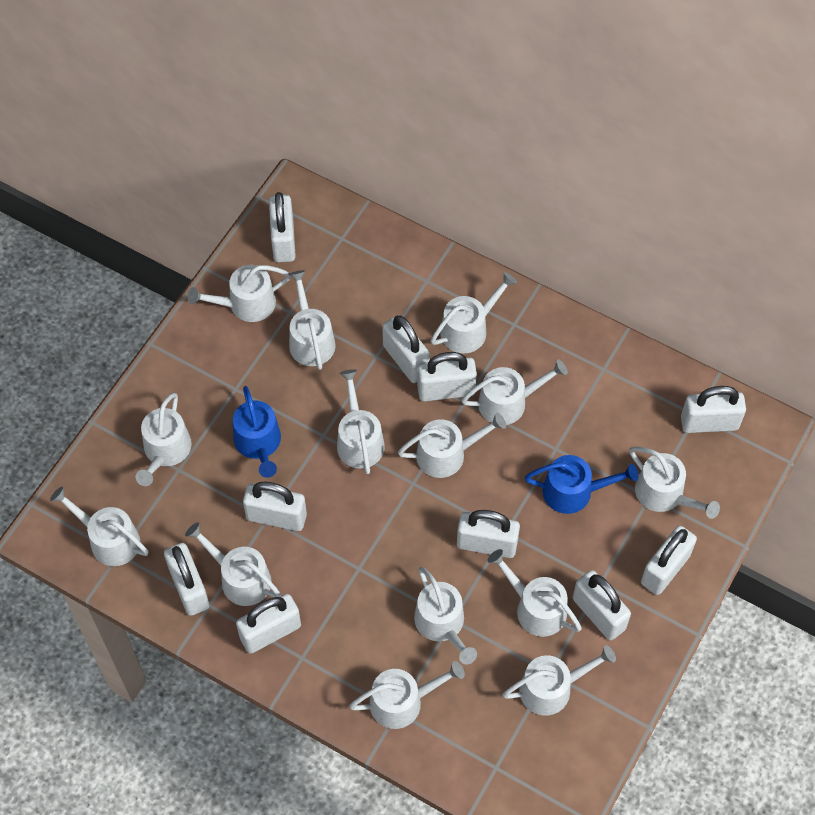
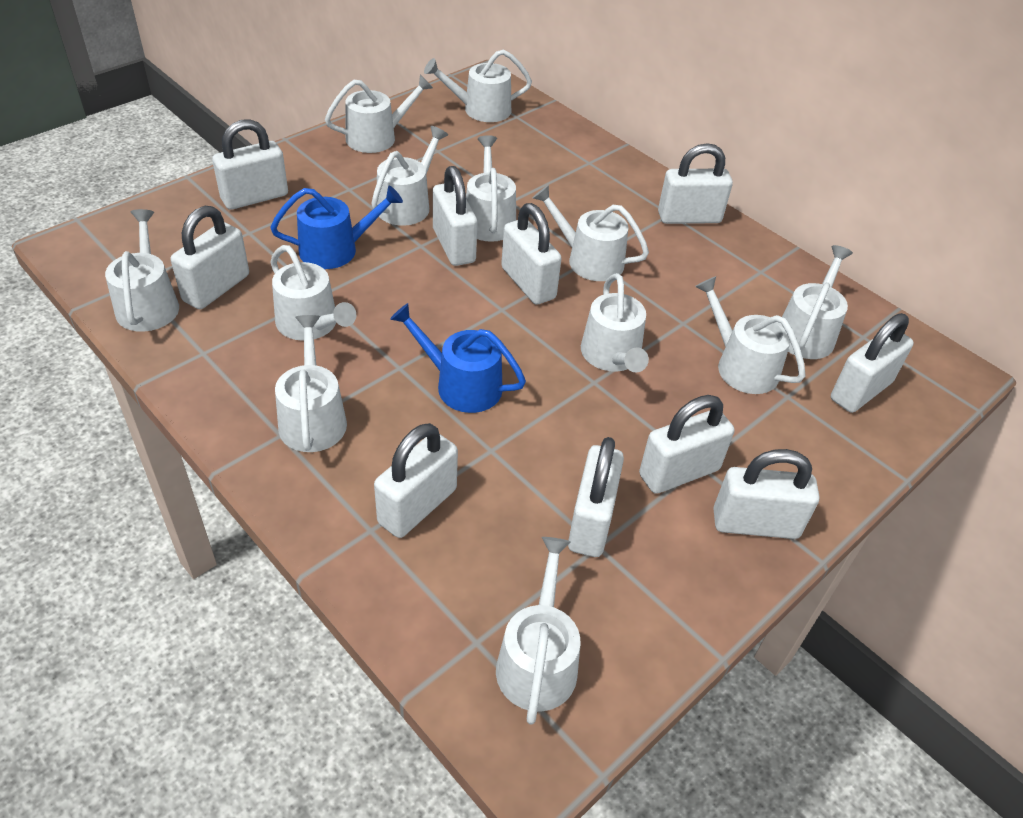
white watering can: 14 -> 12

